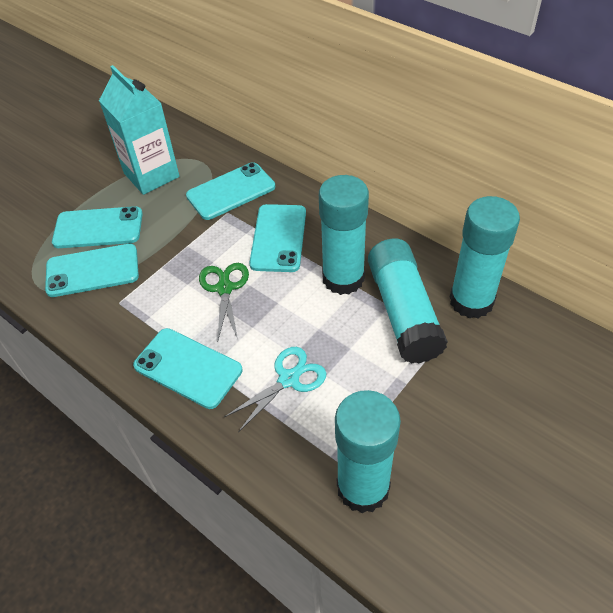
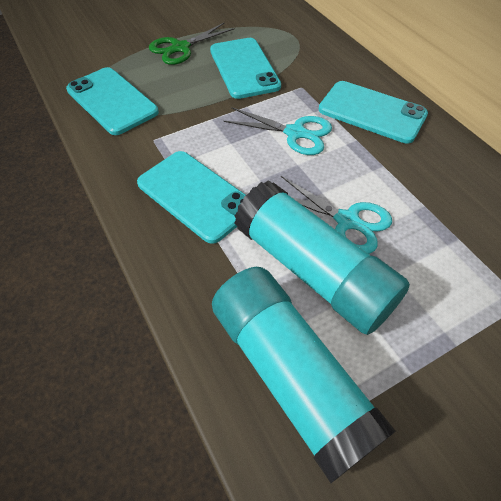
turquoise carton: 1 -> 0
turquoise glue stick: 4 -> 2
turquoise phone: 5 -> 4
turquoise scissors: 1 -> 2

